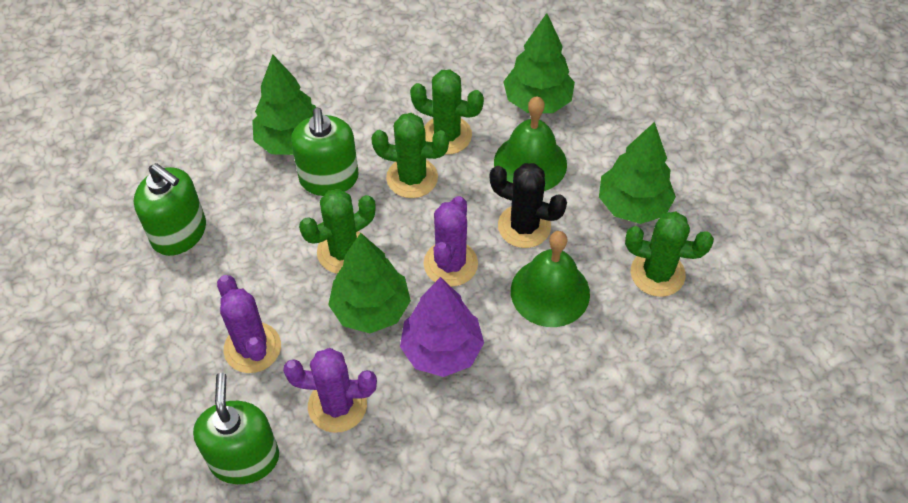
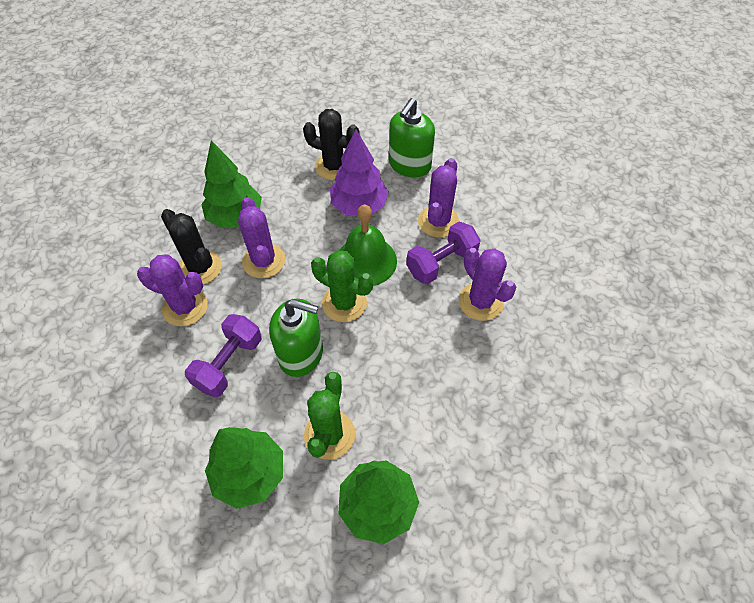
black cactus: 1 -> 2
green bell: 2 -> 1
green cactus: 4 -> 2
green soap dispenser: 3 -> 2
green tree: 4 -> 3
purple cactus: 3 -> 4
purple dumbbell: 0 -> 2

